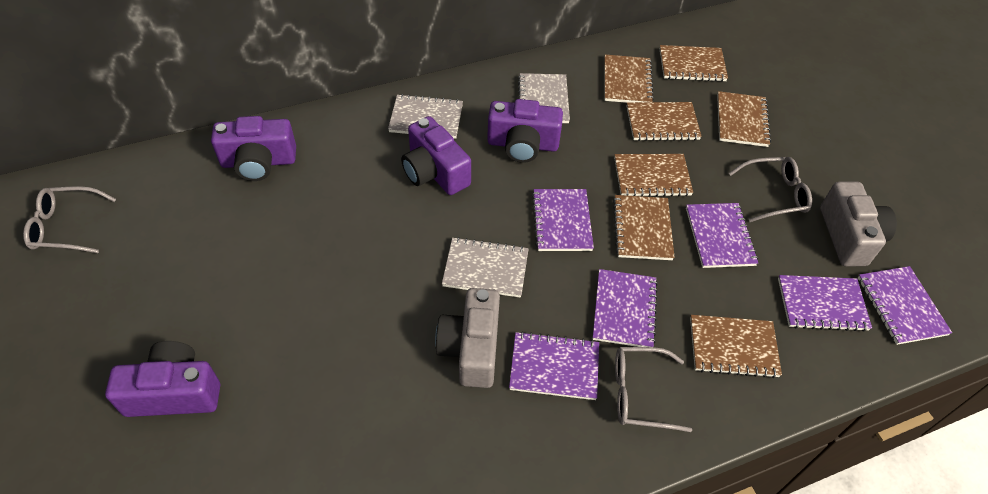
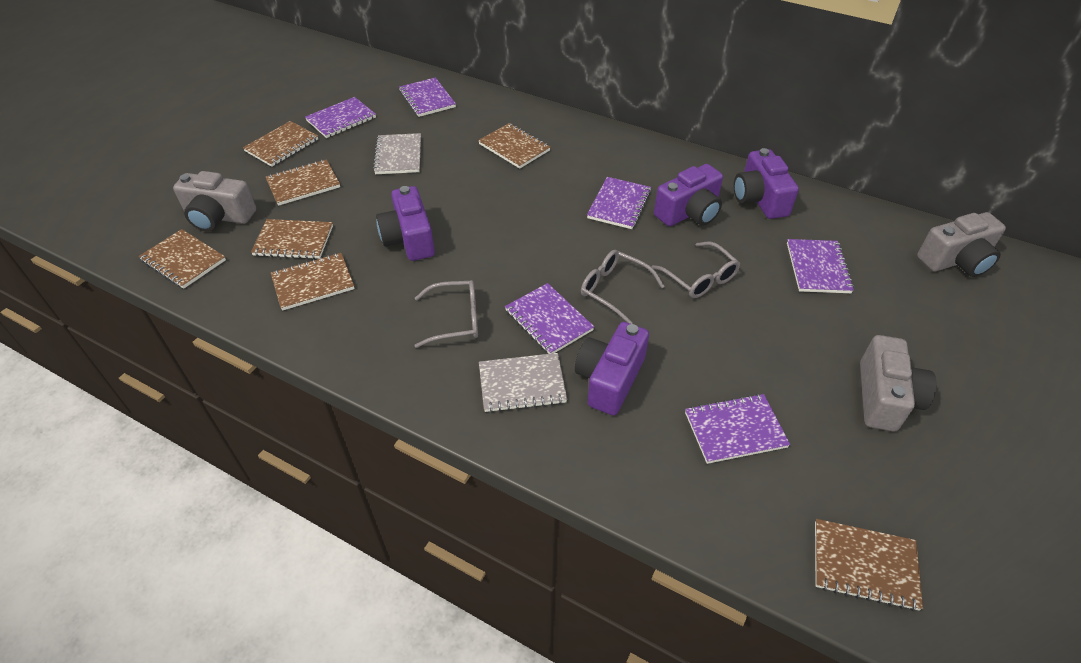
grey camera: 2 -> 3
grey notebook: 3 -> 2

